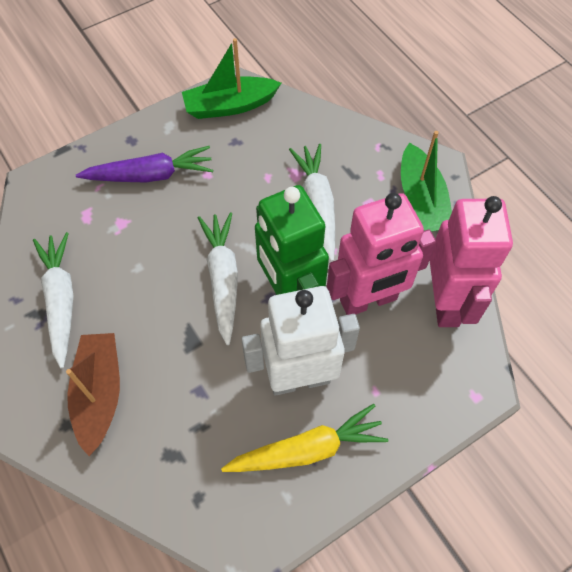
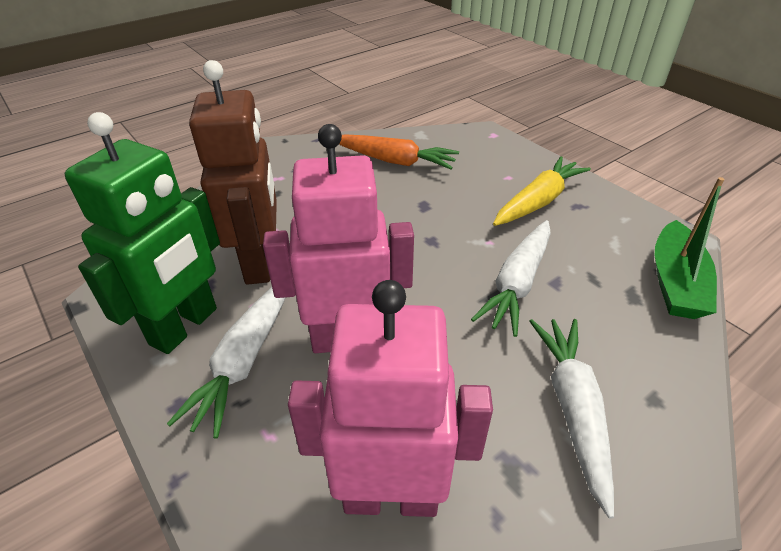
brown boat: 1 -> 0
brown robot: 0 -> 1
green boat: 2 -> 1
orange carrot: 0 -> 1
purple carrot: 1 -> 0
white robot: 1 -> 0

